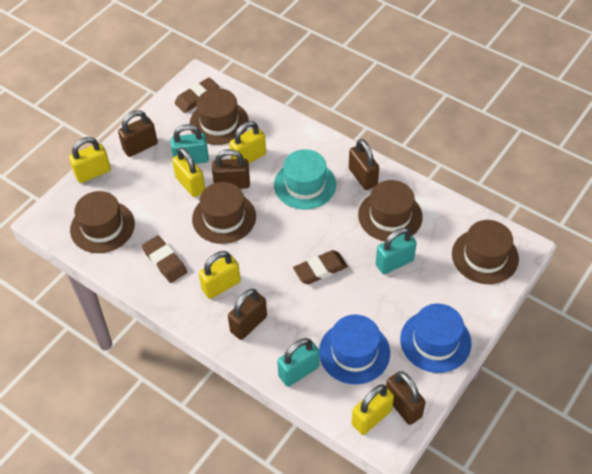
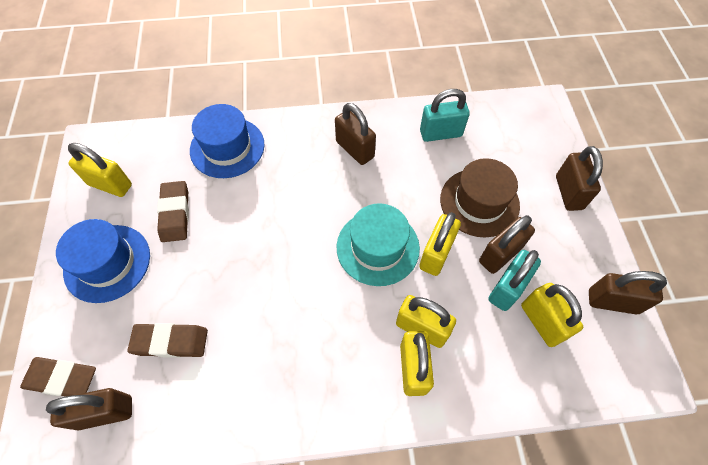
brown hat: 5 -> 1
turquoise padlock: 3 -> 2

